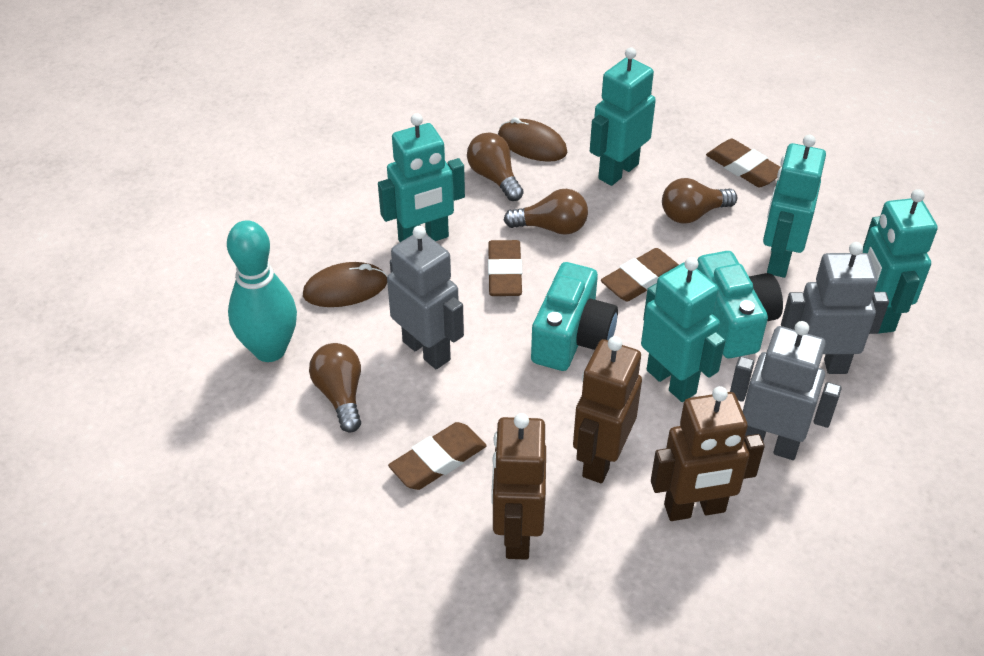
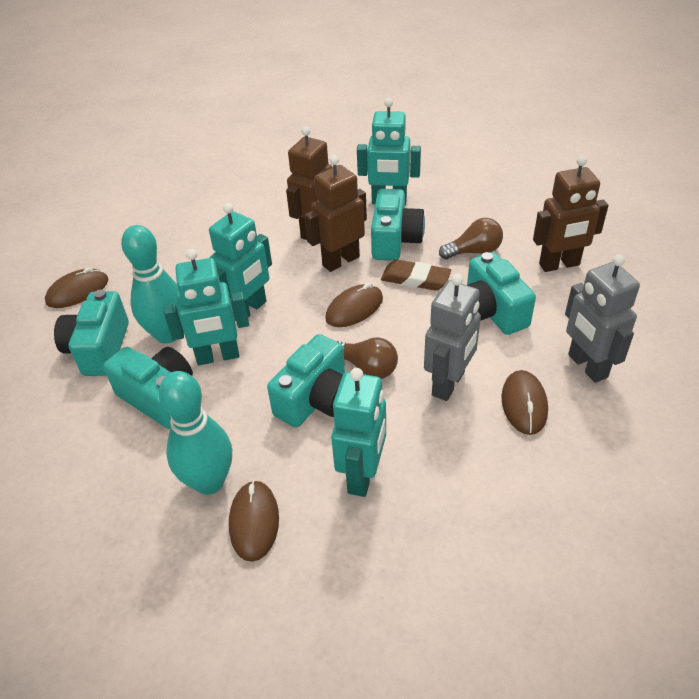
brown eraser: 4 -> 1
brown light bulb: 4 -> 2
brown mouse: 2 -> 4
grey robot: 3 -> 2
turquoise bowling pin: 1 -> 2
turquoise camera: 2 -> 5
turquoise robot: 5 -> 4

